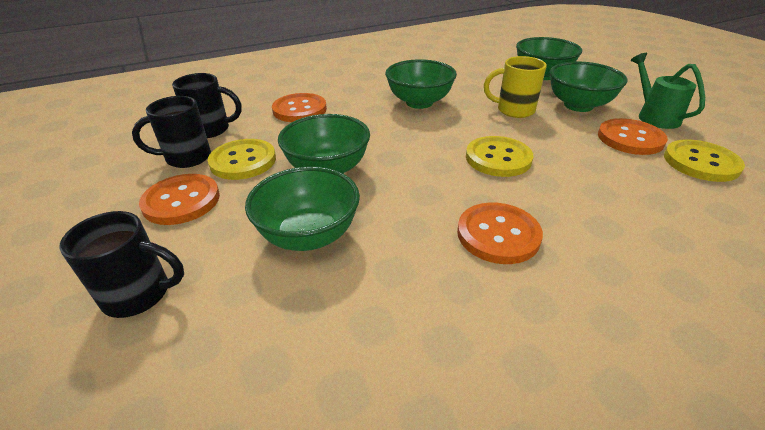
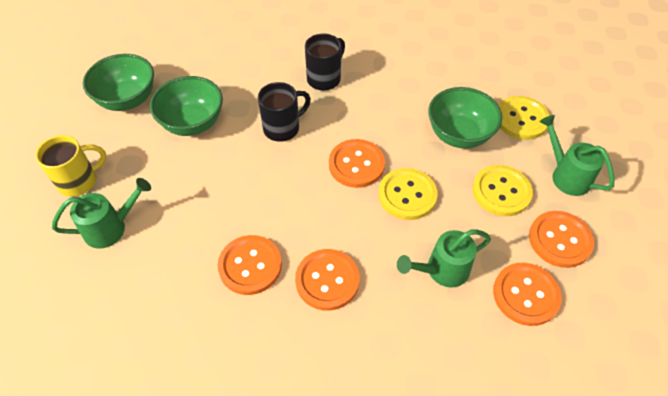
black mug: 3 -> 2
green bowl: 5 -> 3
green watering can: 1 -> 3
orange button: 4 -> 5

